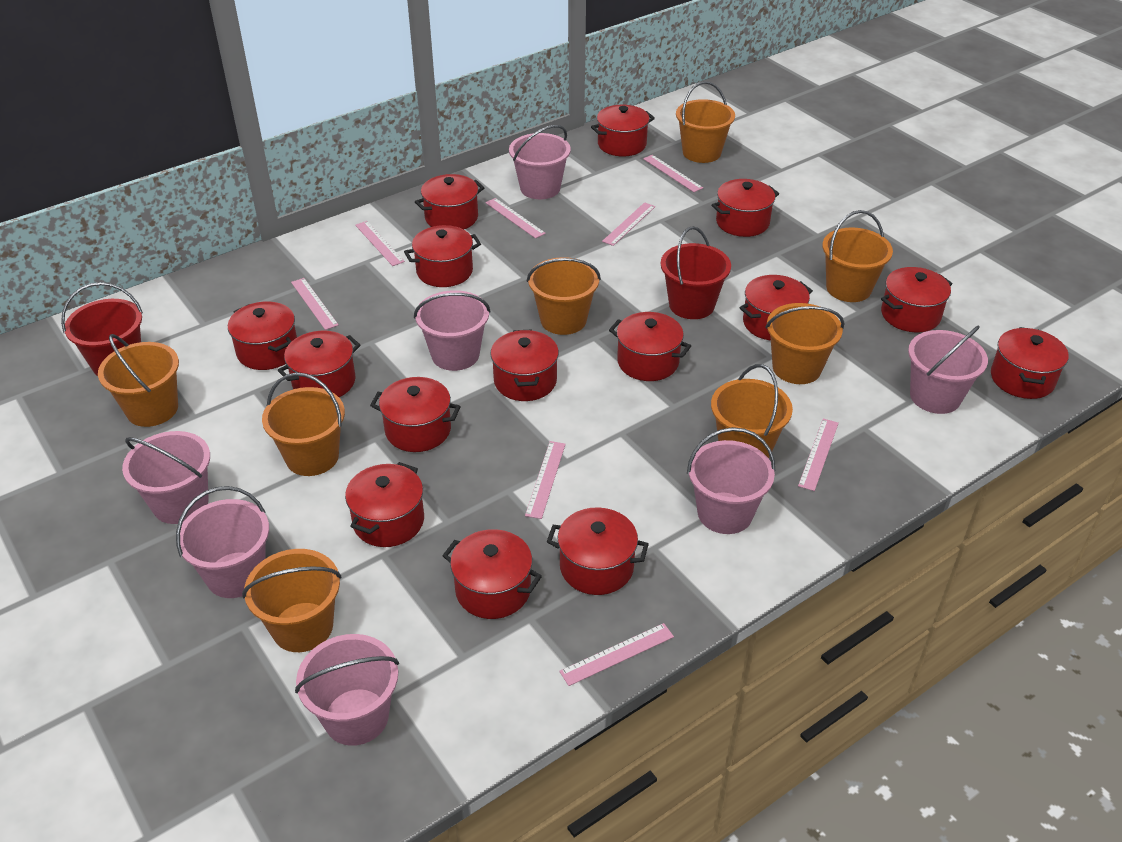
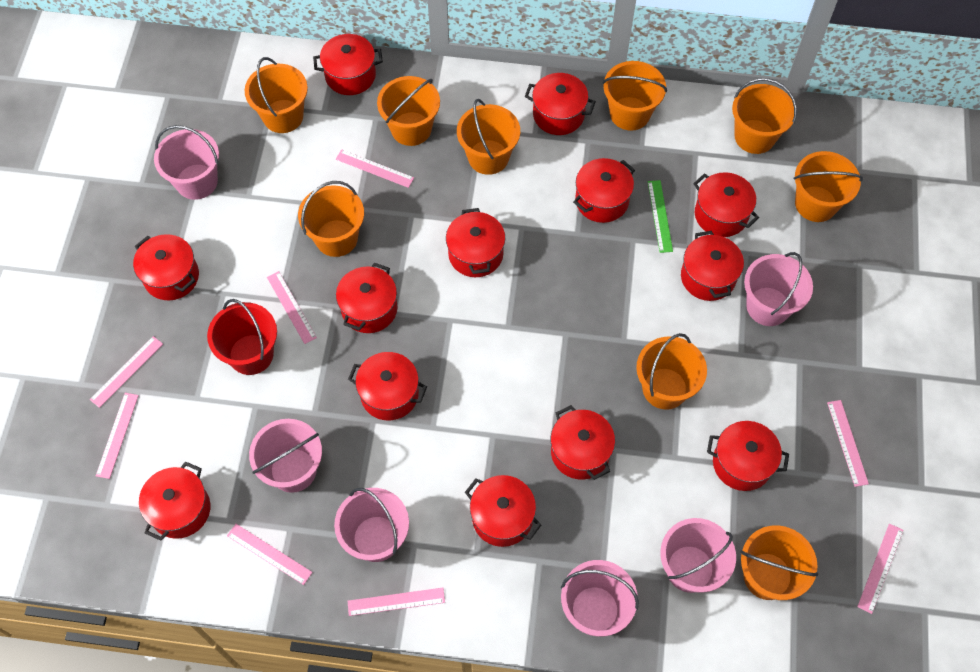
green ruler: 0 -> 1
orange bucket: 8 -> 9
pink bucket: 7 -> 6
red bucket: 2 -> 1
red pot: 15 -> 13

